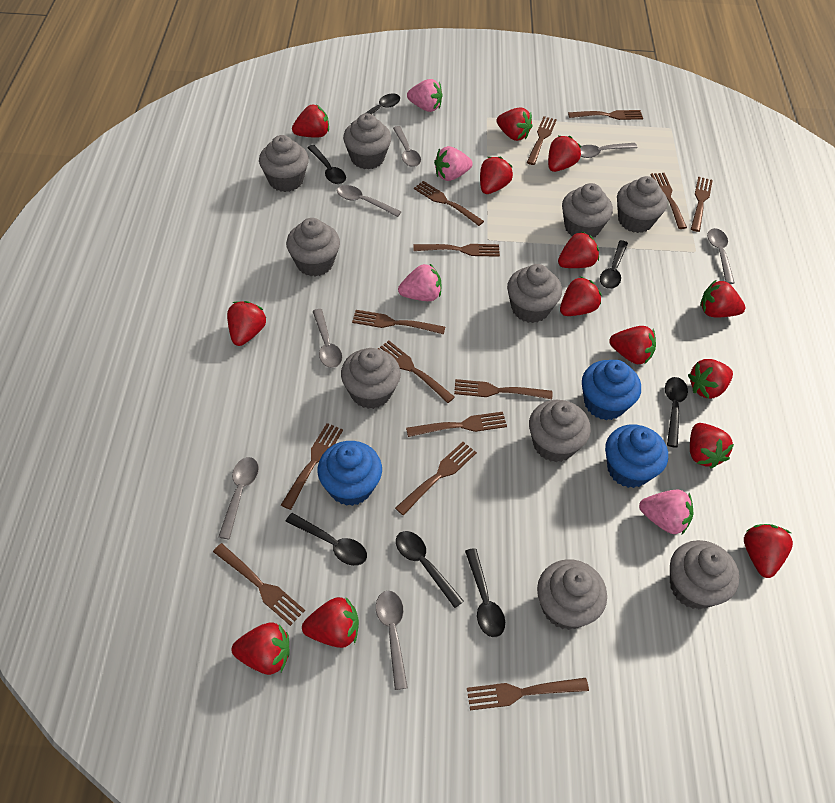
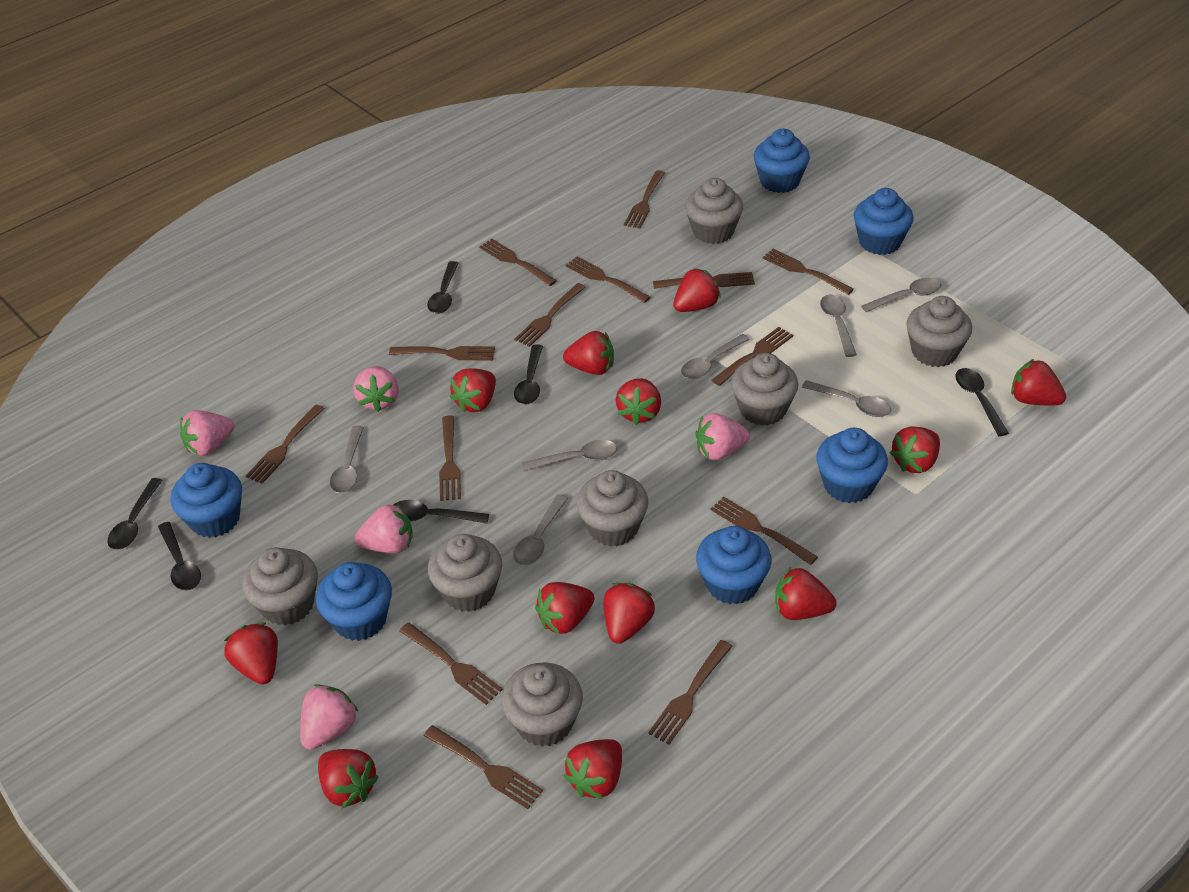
black spoon: 7 -> 6
blue cupcake: 3 -> 6
grey cupcake: 10 -> 7
pink strawberry: 4 -> 5
red strawberry: 14 -> 12

